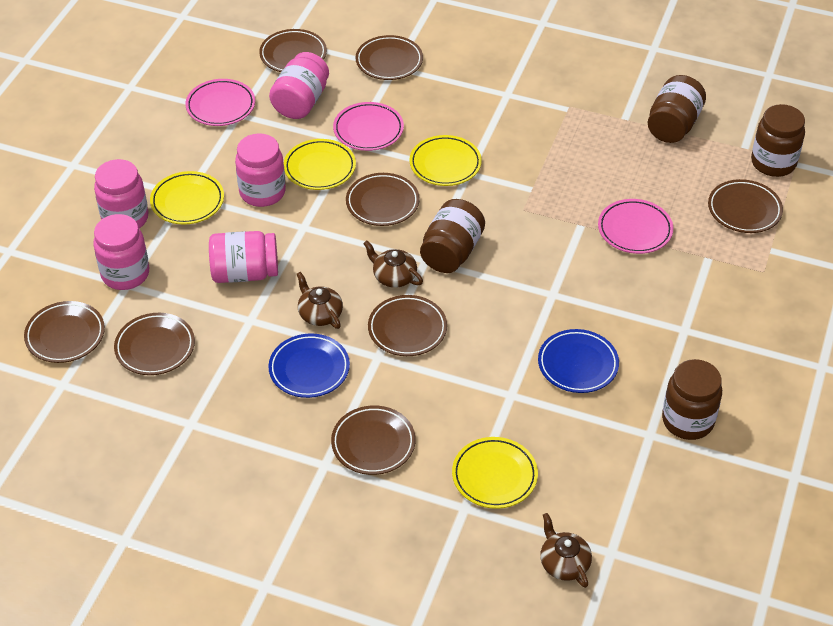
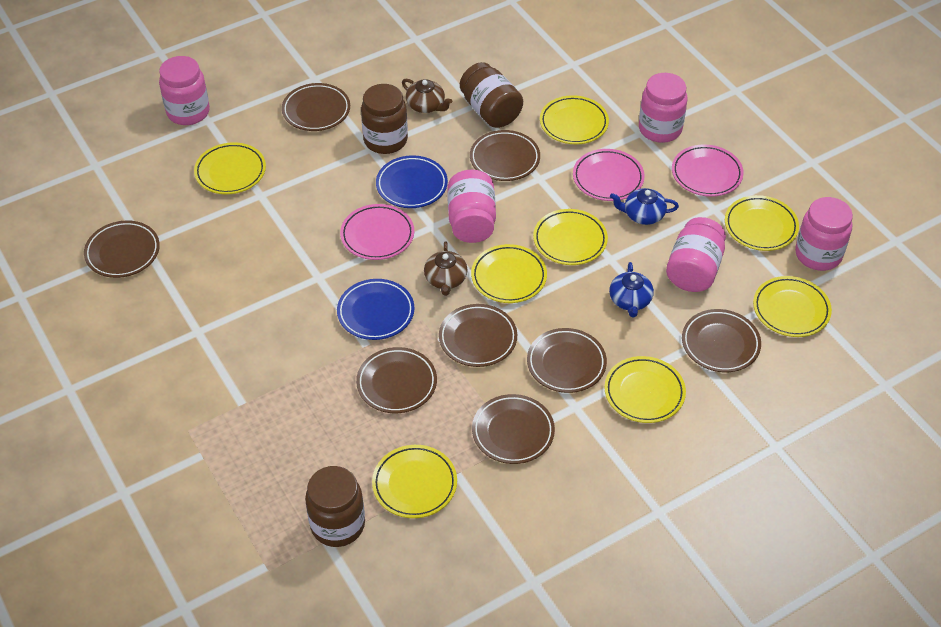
blue teapot: 0 -> 2
brown jar: 4 -> 3
brown teapot: 3 -> 2
yellow plate: 4 -> 8

